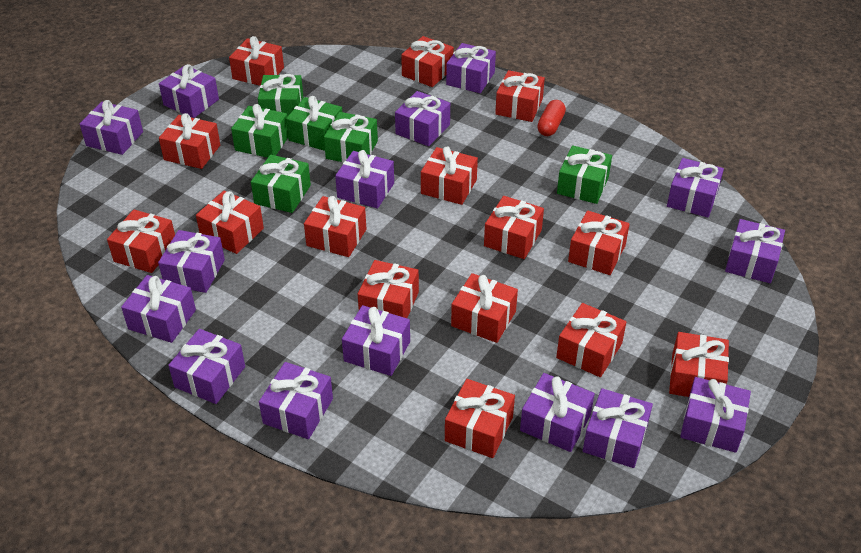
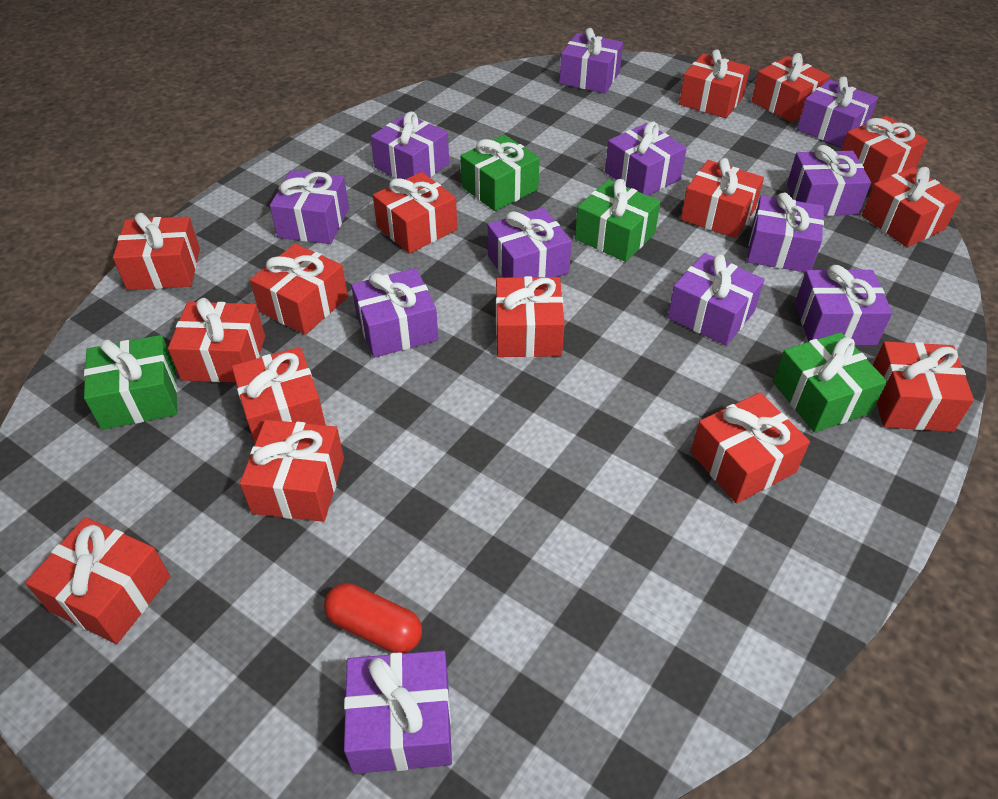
green gift: 6 -> 4
purple gift: 15 -> 12

